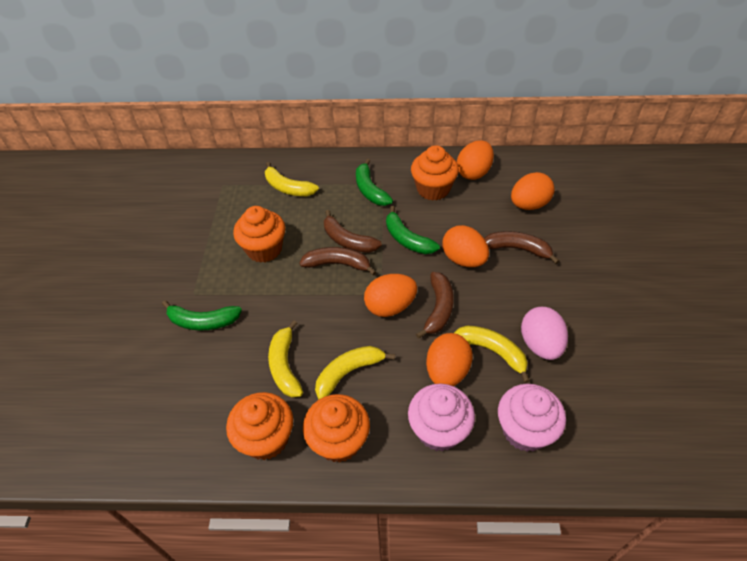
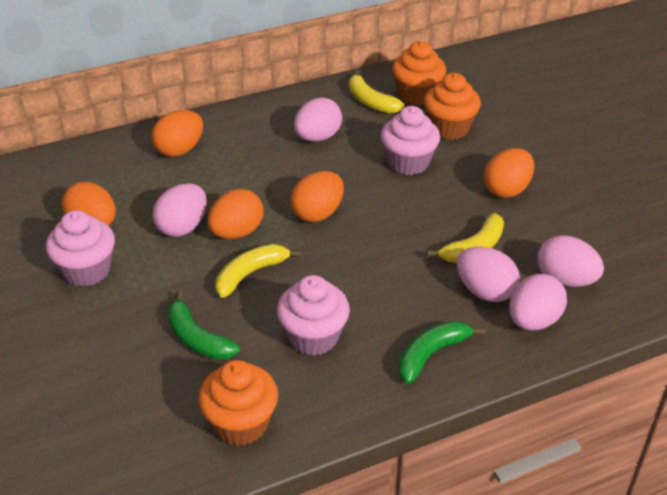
brown banana: 4 -> 0
green banana: 3 -> 2
orange cupcake: 4 -> 3
pink cupcake: 2 -> 3
pink egg: 1 -> 5
yellow banana: 4 -> 3

